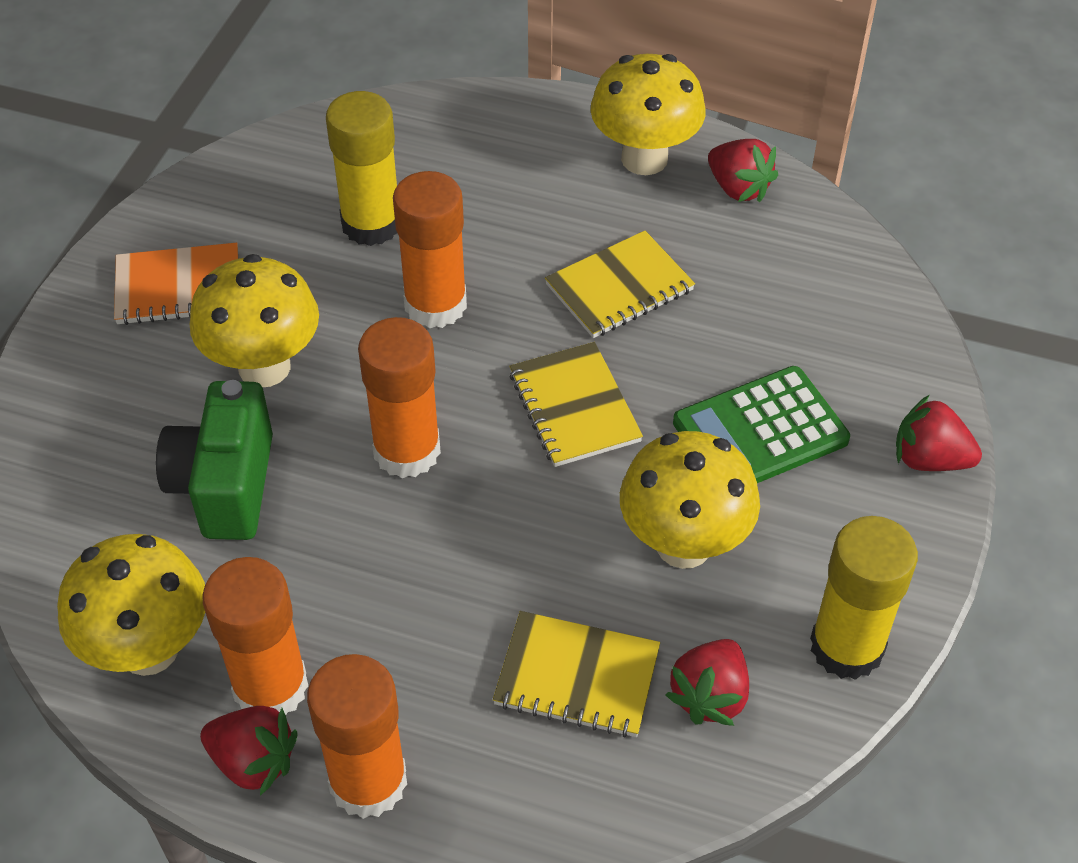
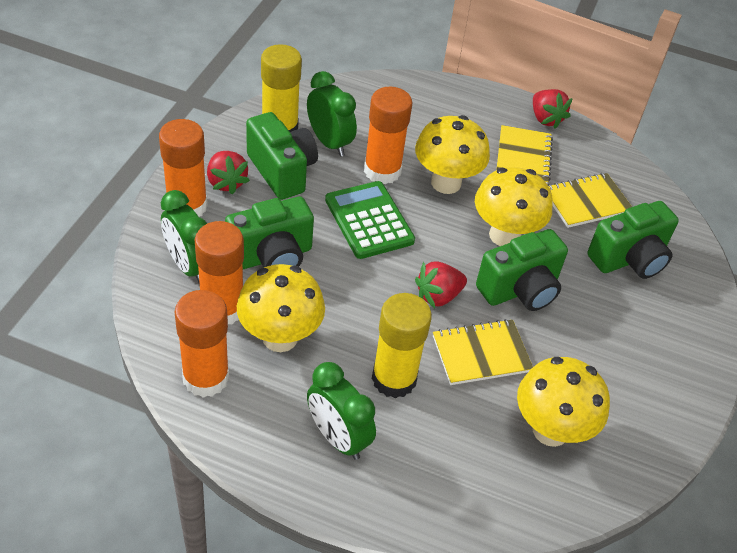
green camera: 1 -> 4
green clock: 0 -> 3
orange notebook: 1 -> 0
red strawberry: 4 -> 3

